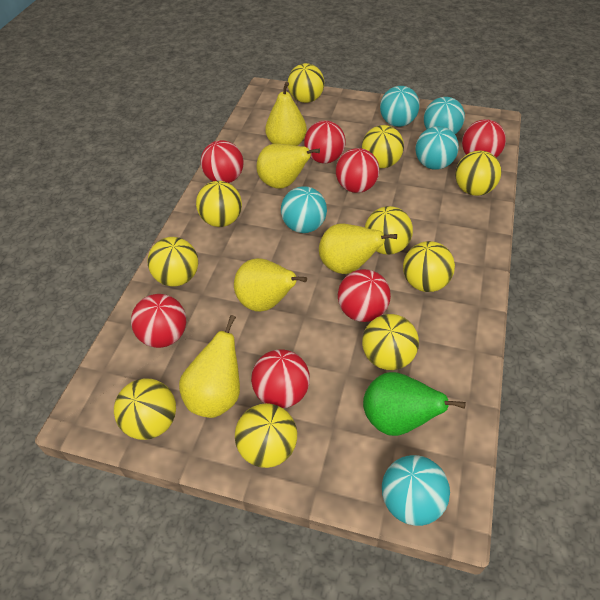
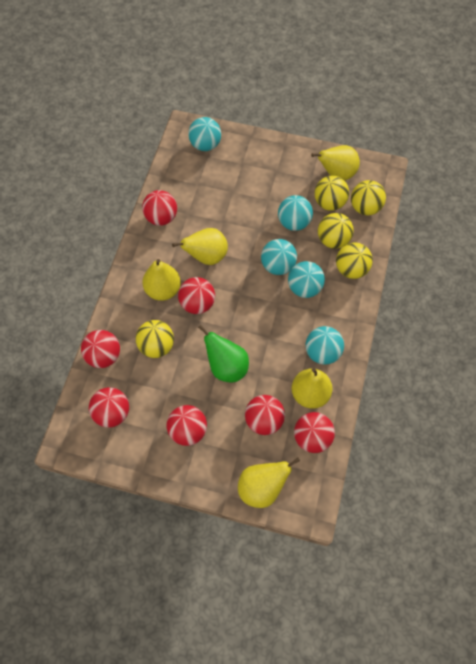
yellow ball: 10 -> 5

